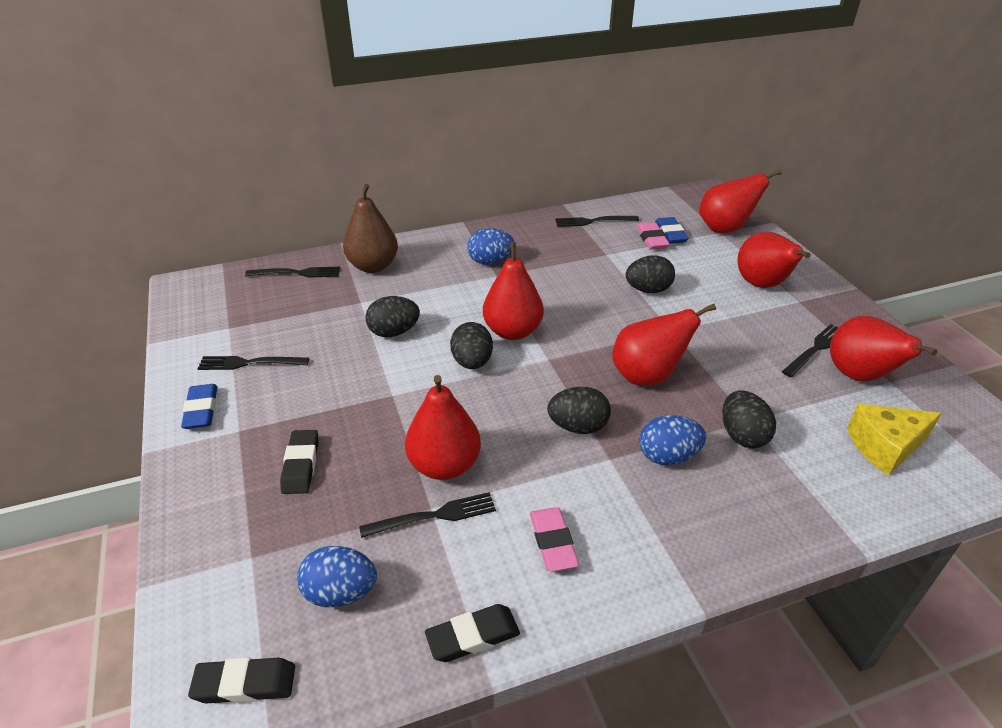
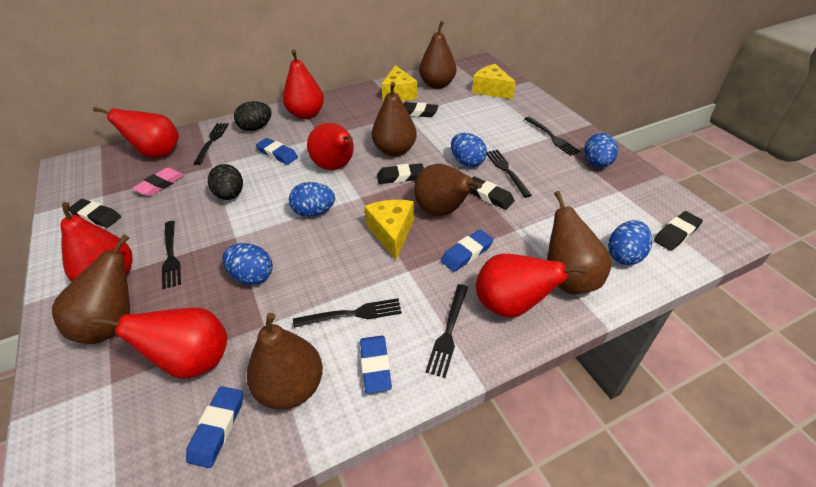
black egg: 5 -> 2
black eraser: 3 -> 5
black fork: 5 -> 6
blue egg: 3 -> 5
blue eraser: 2 -> 4
brown pear: 1 -> 6
pink eraser: 2 -> 1
yellow cheese: 1 -> 3

